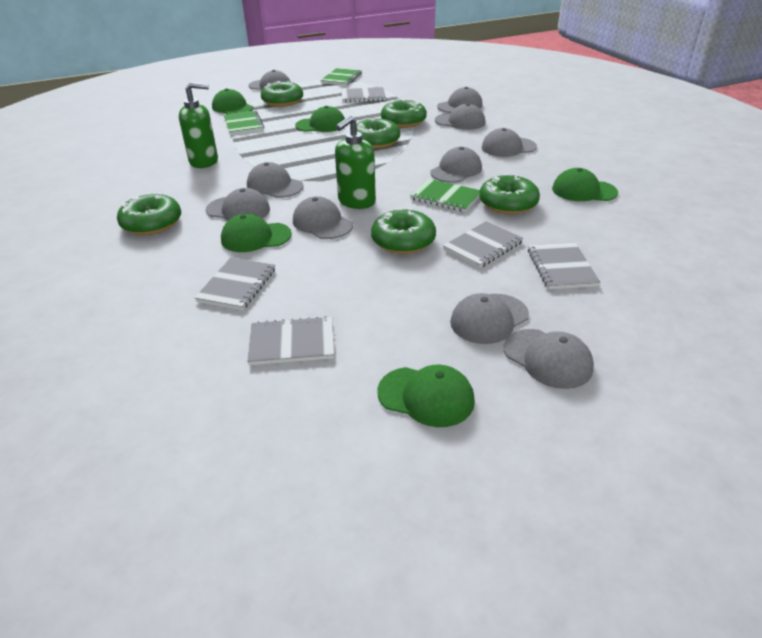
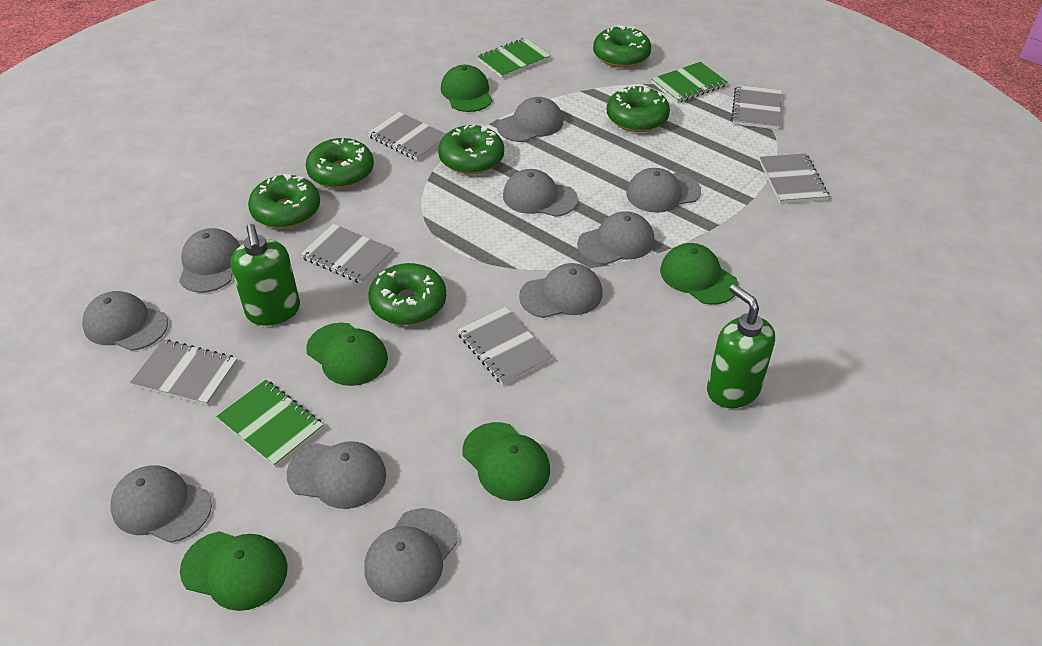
grey notebook: 5 -> 6

